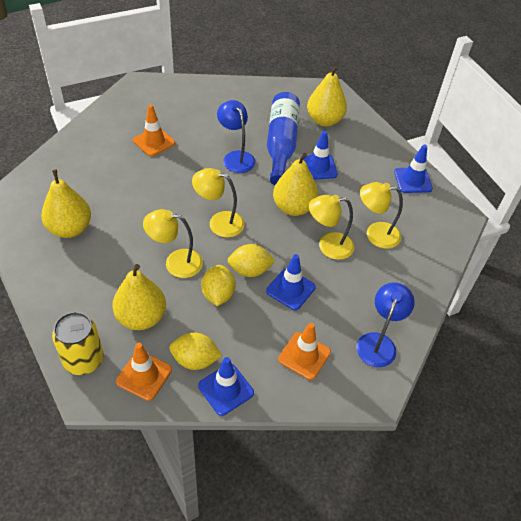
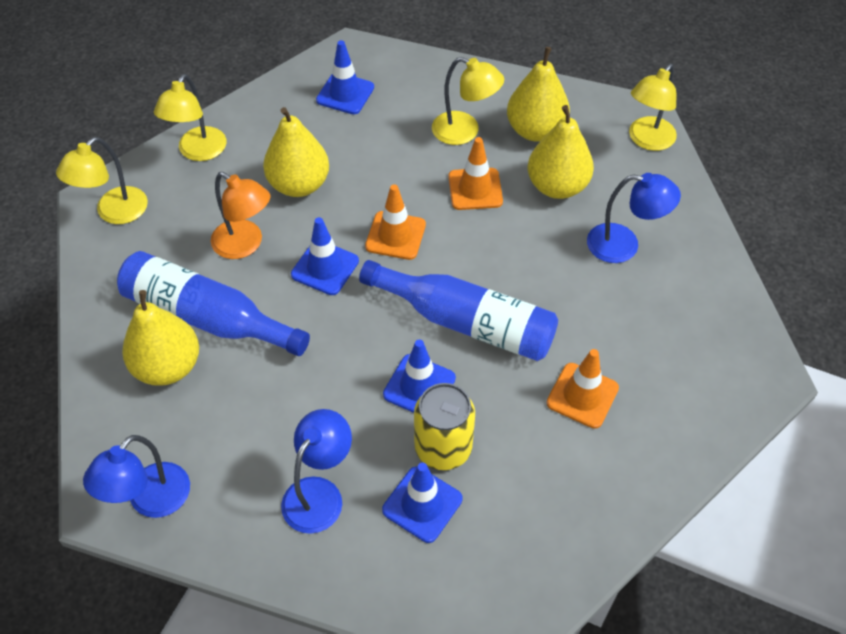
blue bottle: 1 -> 2
blue lamp: 2 -> 3
orange lamp: 0 -> 1
yellow lemon: 3 -> 0

